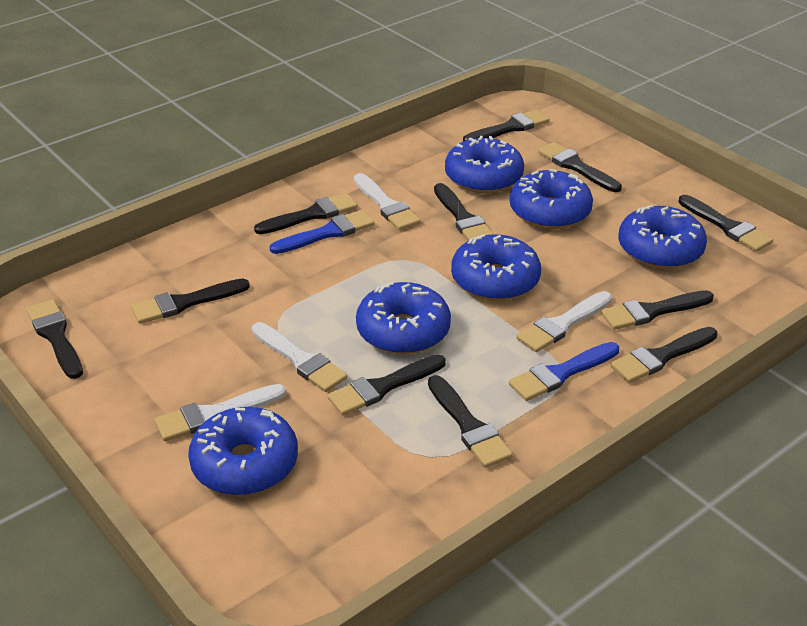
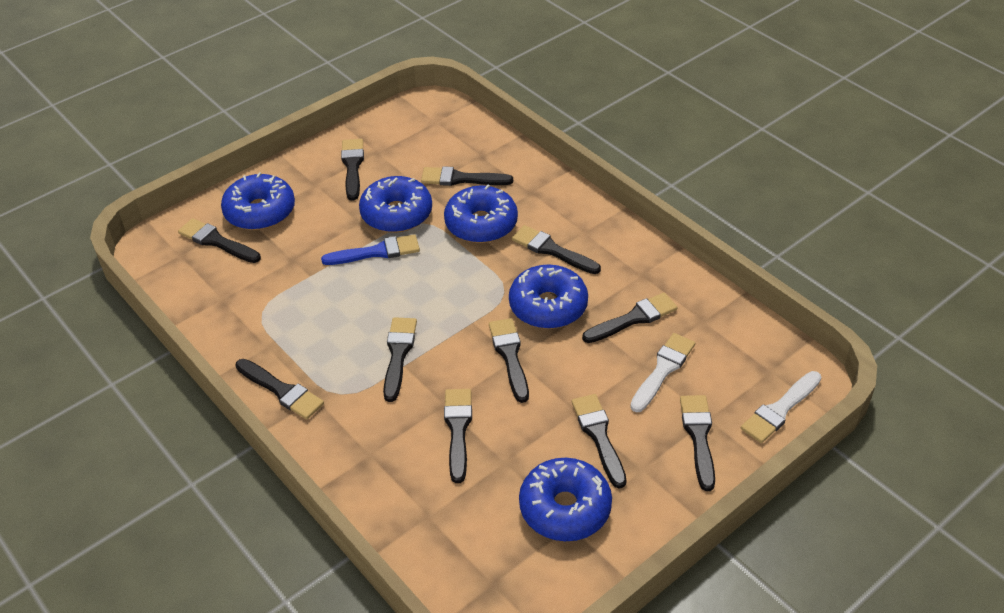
blue brush: 2 -> 1
blue donut: 6 -> 5
white brush: 4 -> 2

